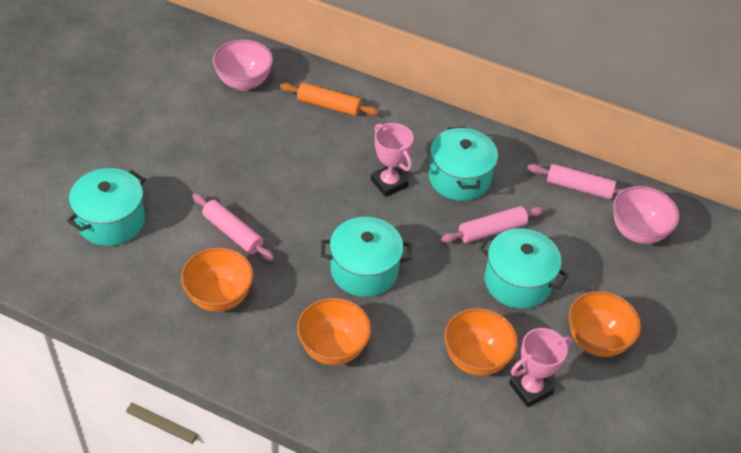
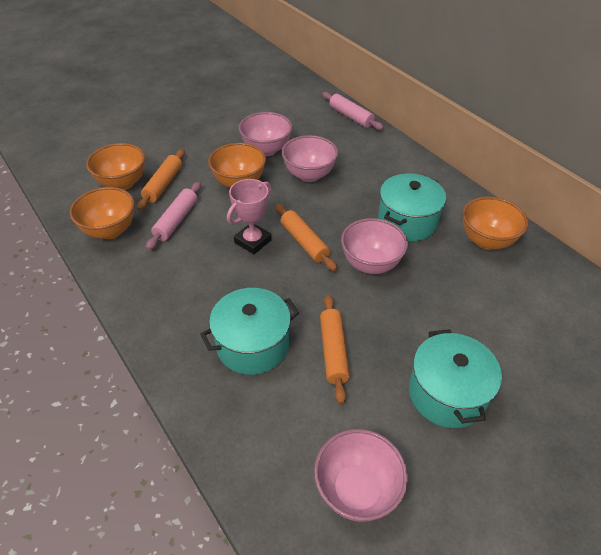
orange rolling pin: 1 -> 3
pink bowl: 2 -> 4
pink rolling pin: 3 -> 2
pink trophy: 2 -> 1
turquoise pot: 4 -> 3

